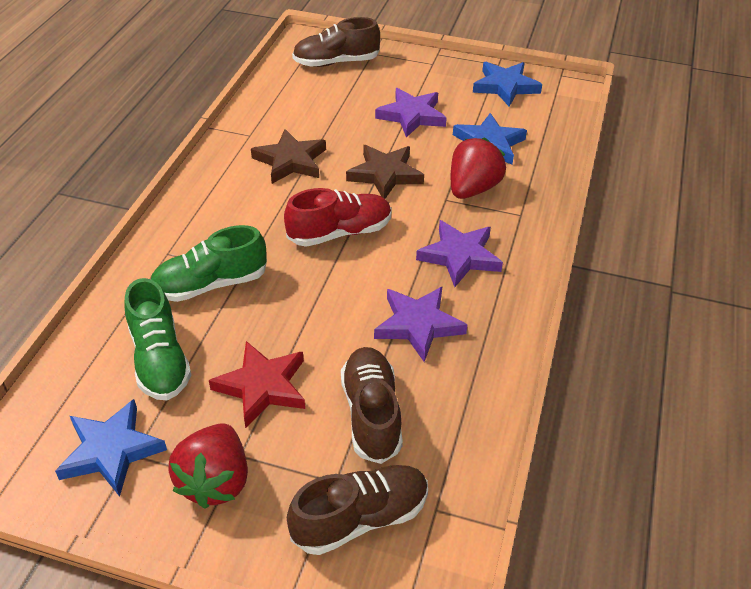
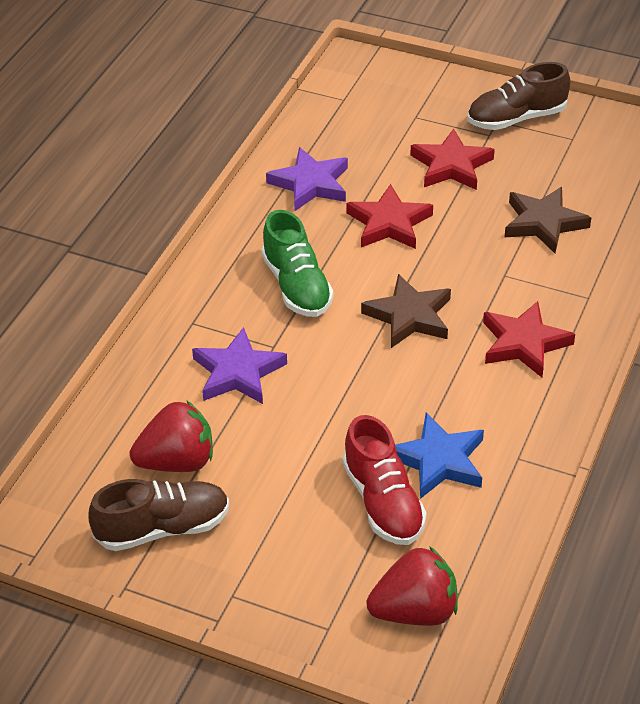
blue star: 3 -> 1
brown shoe: 3 -> 2
green shoe: 2 -> 1
purple star: 3 -> 2
red star: 1 -> 3

